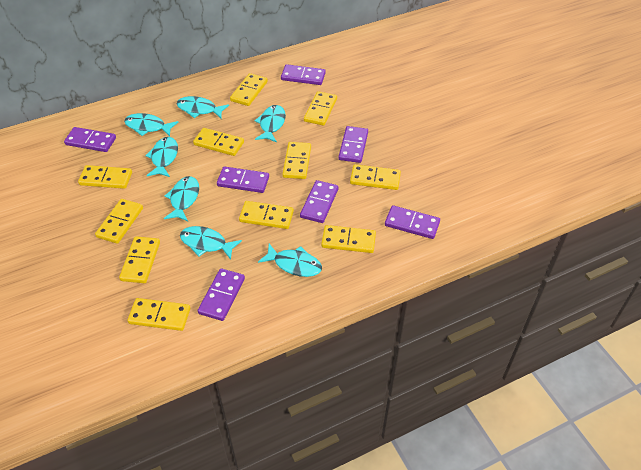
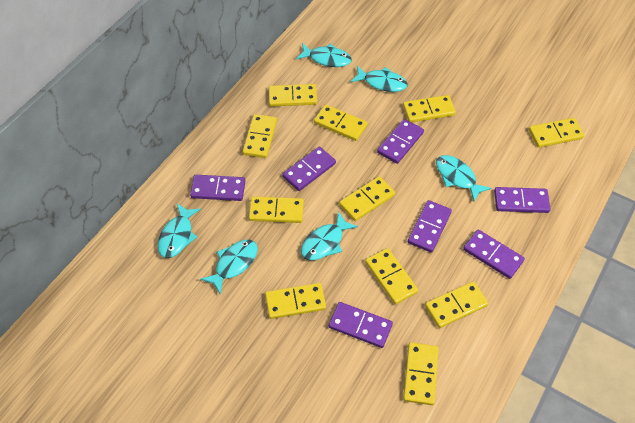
turquoise fish: 7 -> 6

